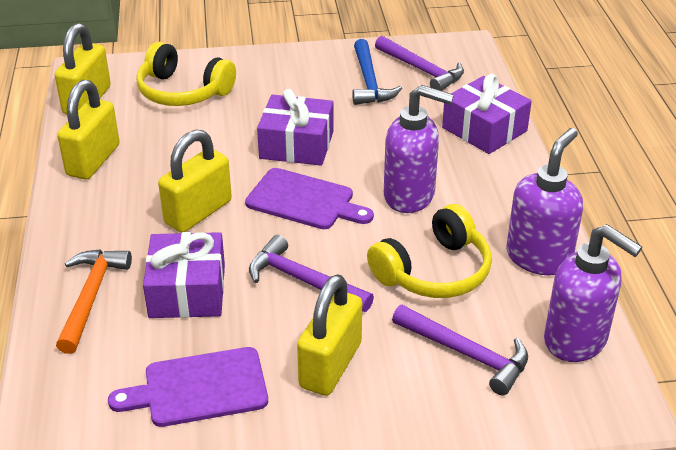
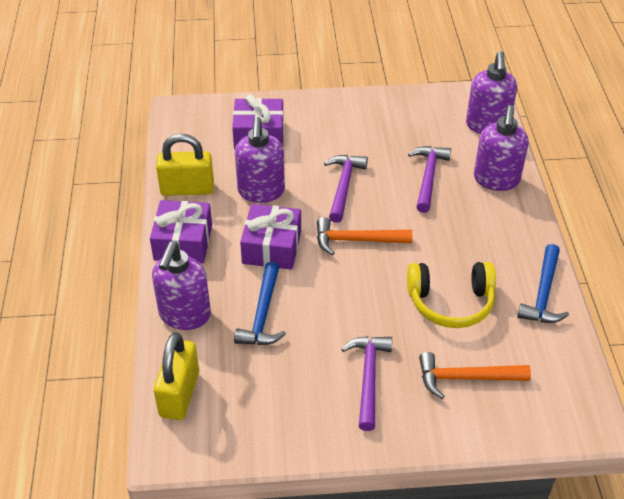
blue hammer: 1 -> 2
orange hammer: 1 -> 2
purple cutting board: 2 -> 0
purple soap dispenser: 3 -> 4
yellow headphones: 2 -> 1
yellow padlock: 4 -> 2

